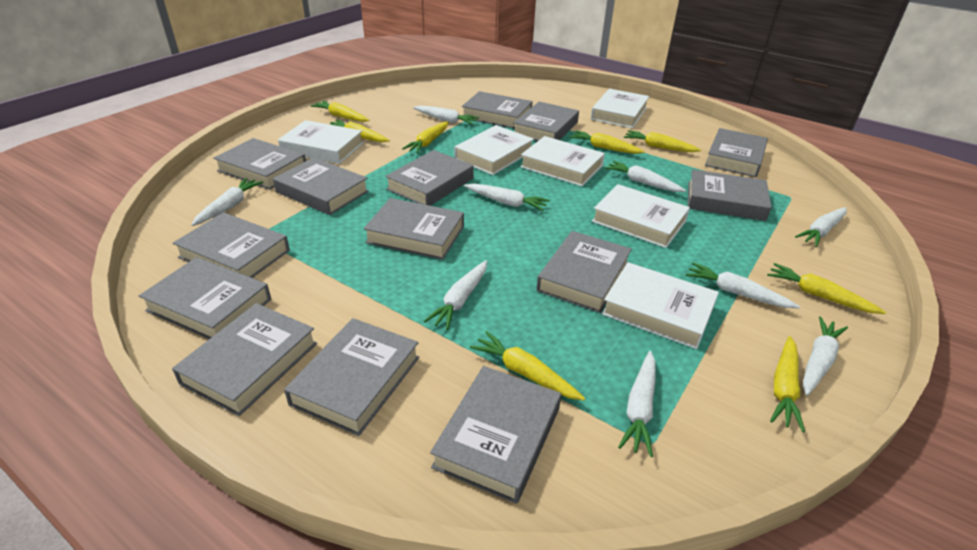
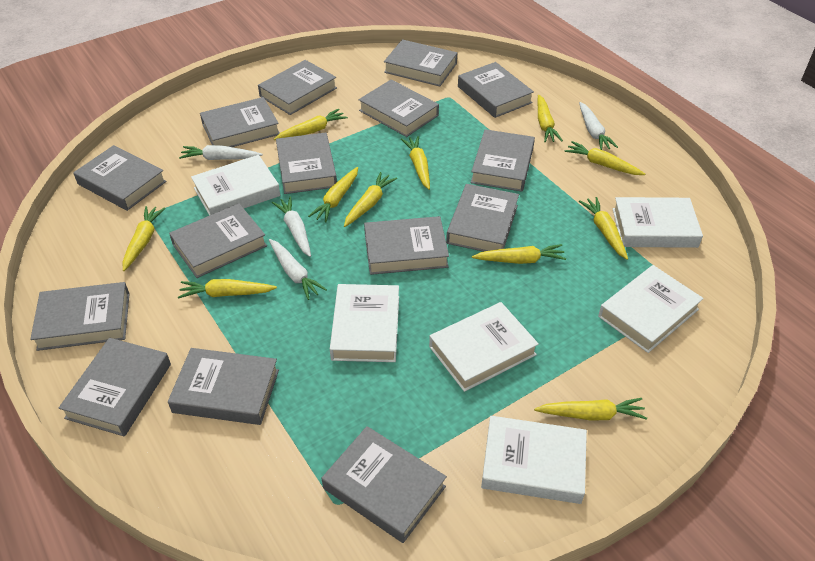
grey book: 14 -> 15
white carrot: 9 -> 4
yellow carrot: 8 -> 11

